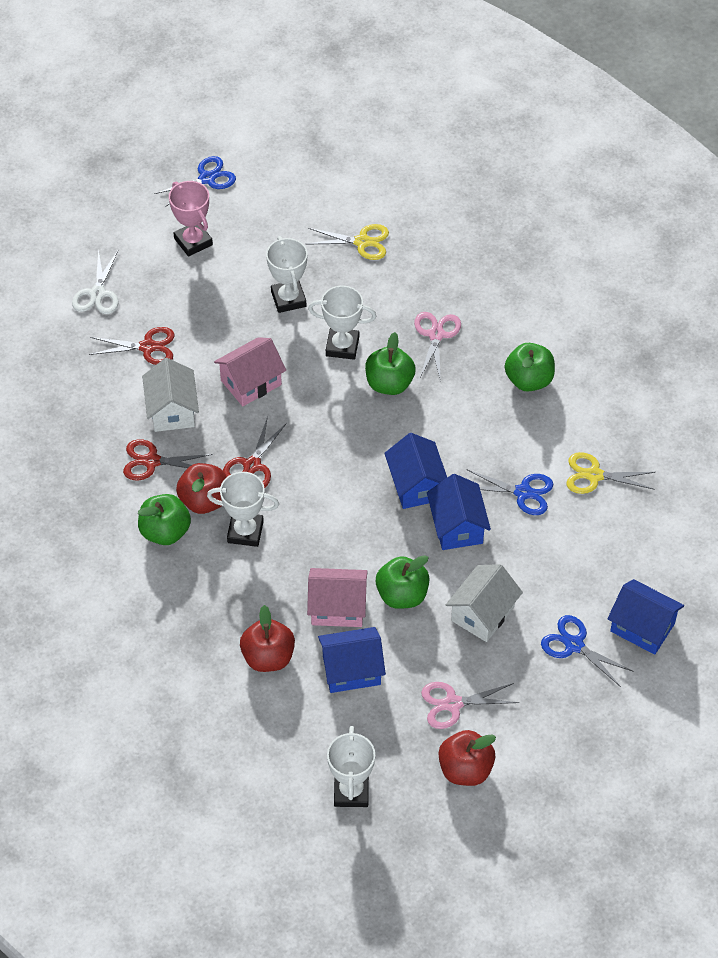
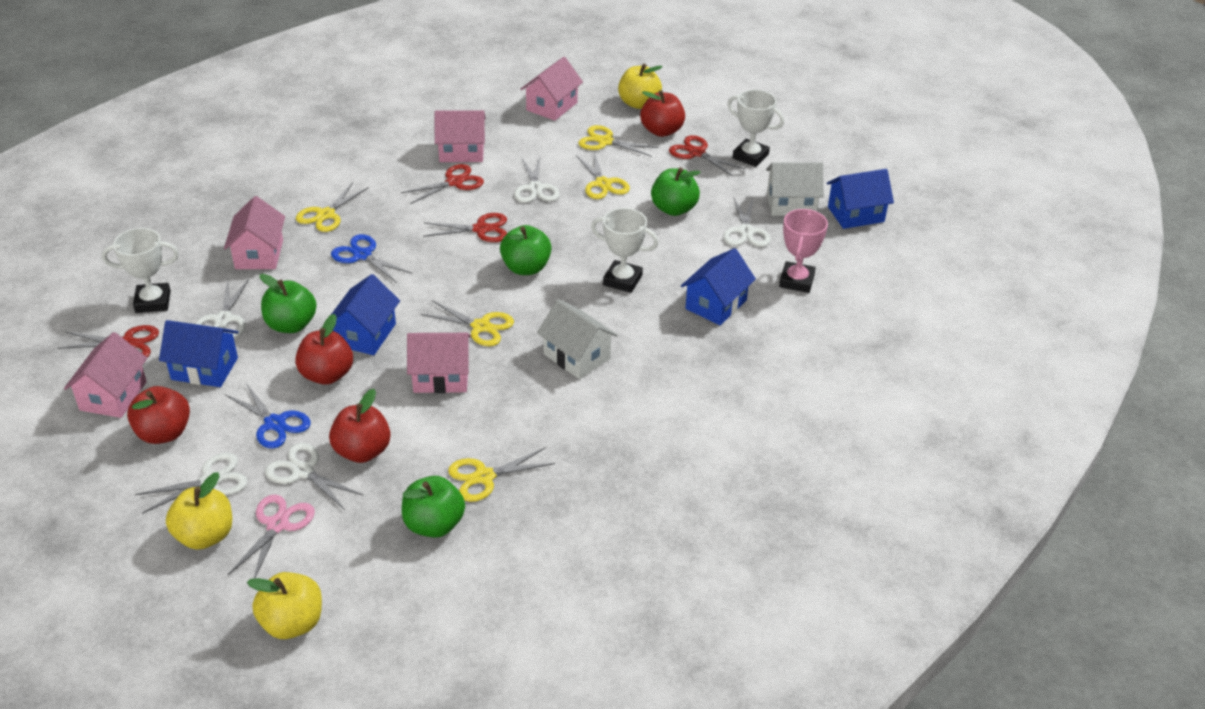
blue scissors: 3 -> 2
pink house: 2 -> 5
pink scissors: 2 -> 1
red apple: 3 -> 4
red scissors: 3 -> 4
white scissors: 1 -> 5
white trophy: 4 -> 3
yellow apple: 0 -> 3
yellow scissors: 2 -> 5

